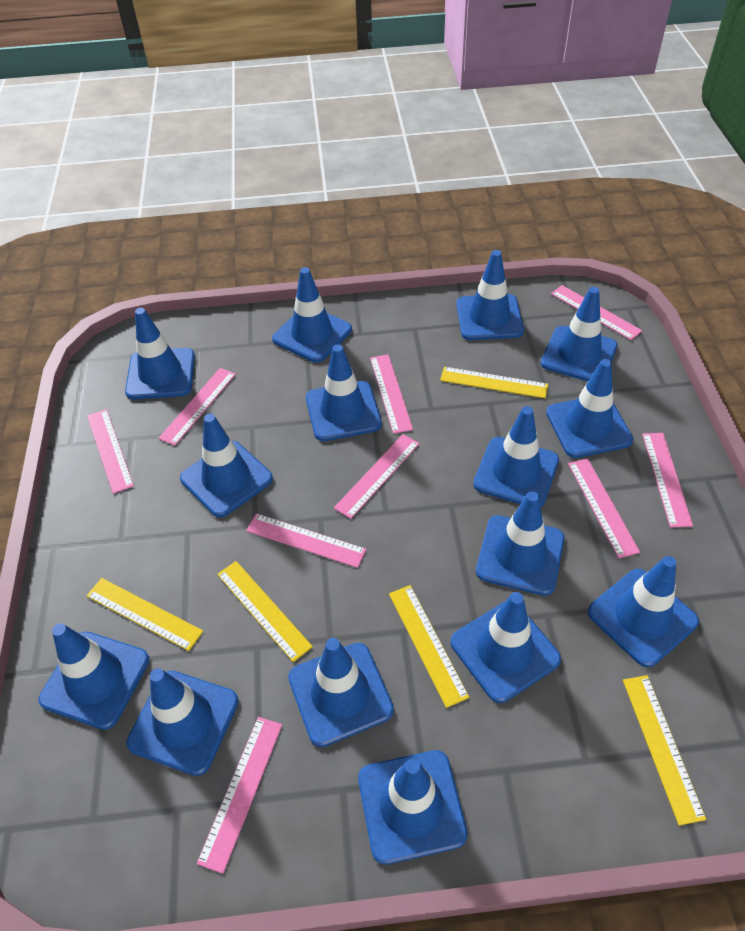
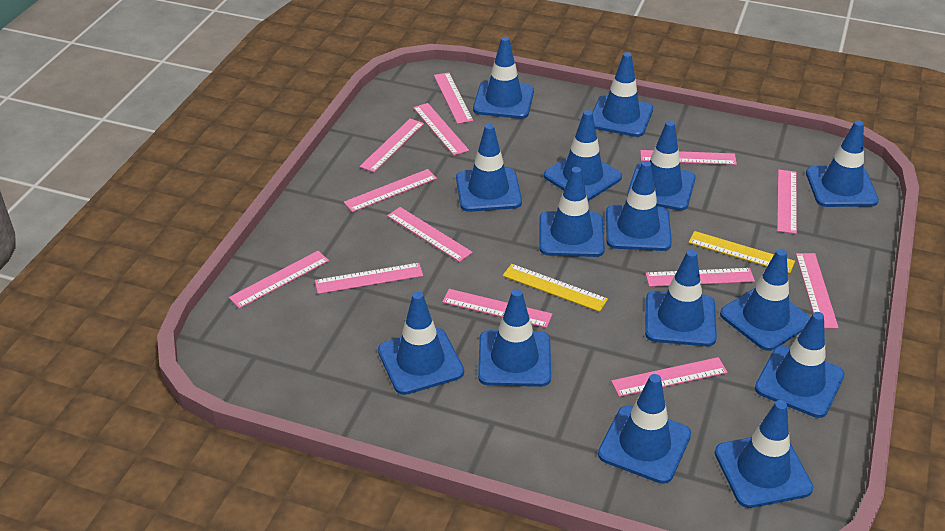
pink ruler: 9 -> 13
yellow ruler: 5 -> 2

